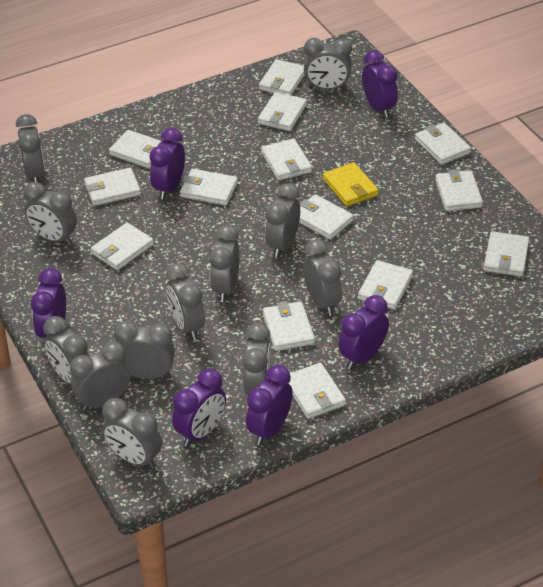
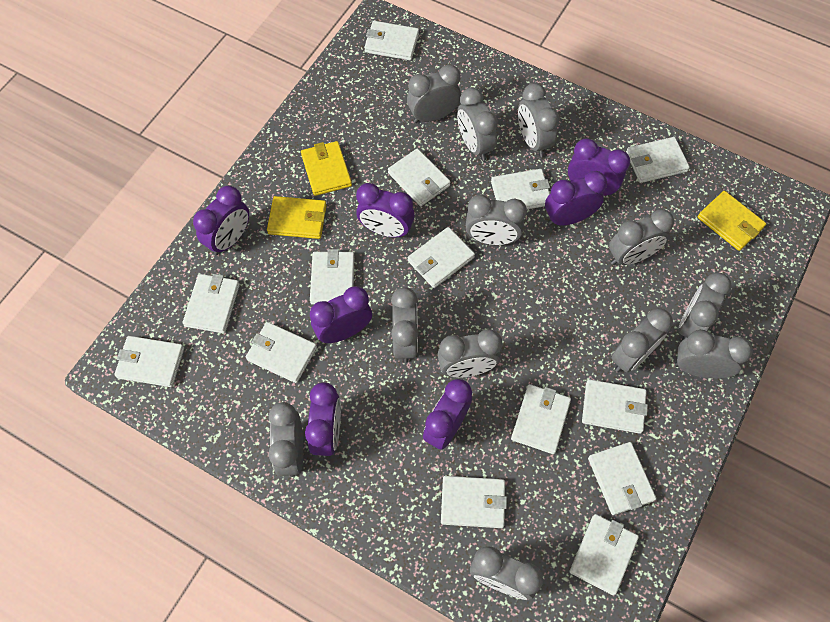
purple clock: 6 -> 7
yellow wallet: 1 -> 3

